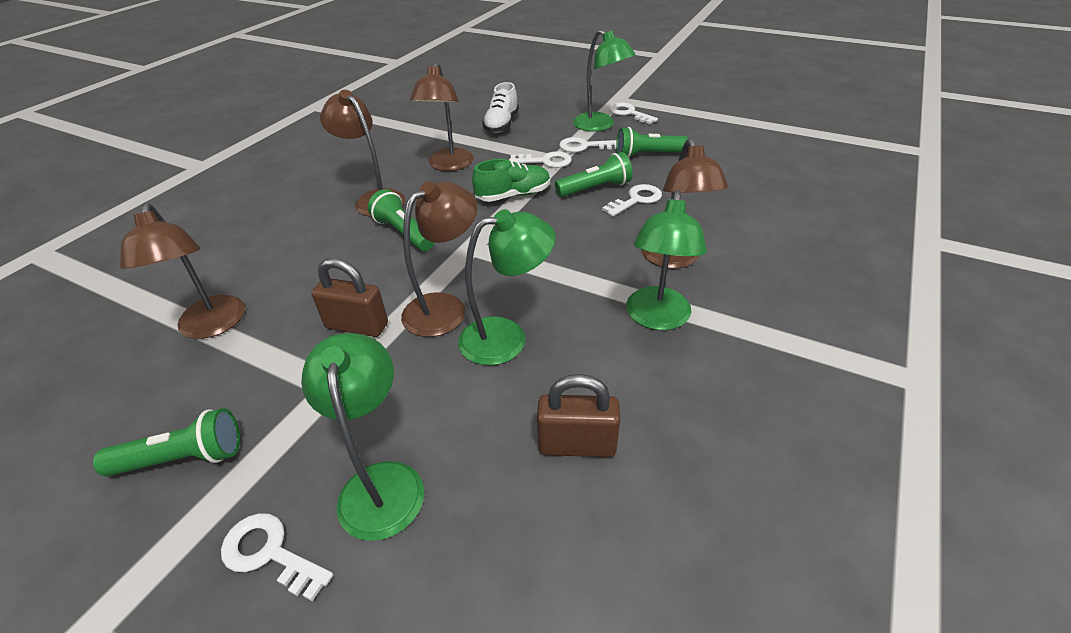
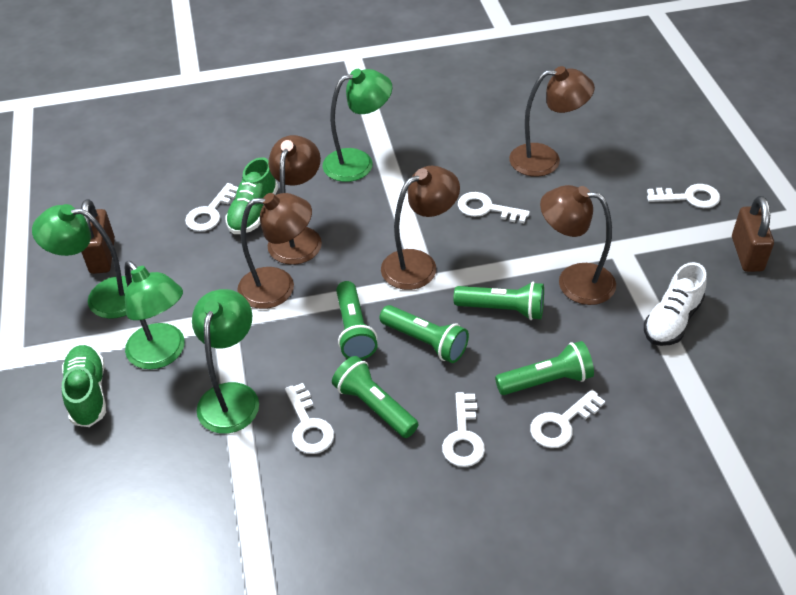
green flashlight: 4 -> 5
green shoe: 1 -> 2
white key: 5 -> 6

